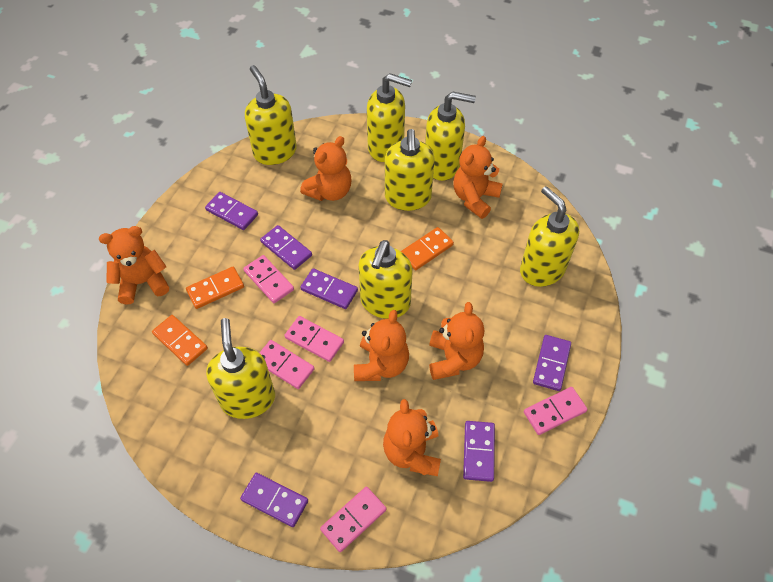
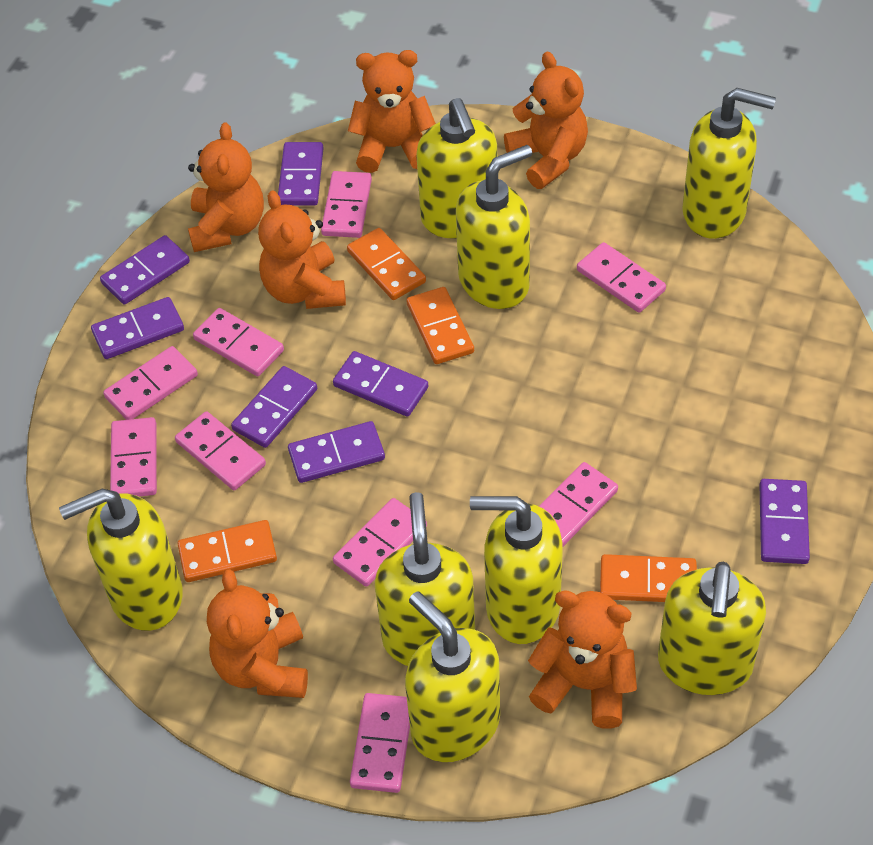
orange domino: 3 -> 4
pink domino: 5 -> 9
purple domino: 6 -> 7
yellow soap dispenser: 7 -> 8

